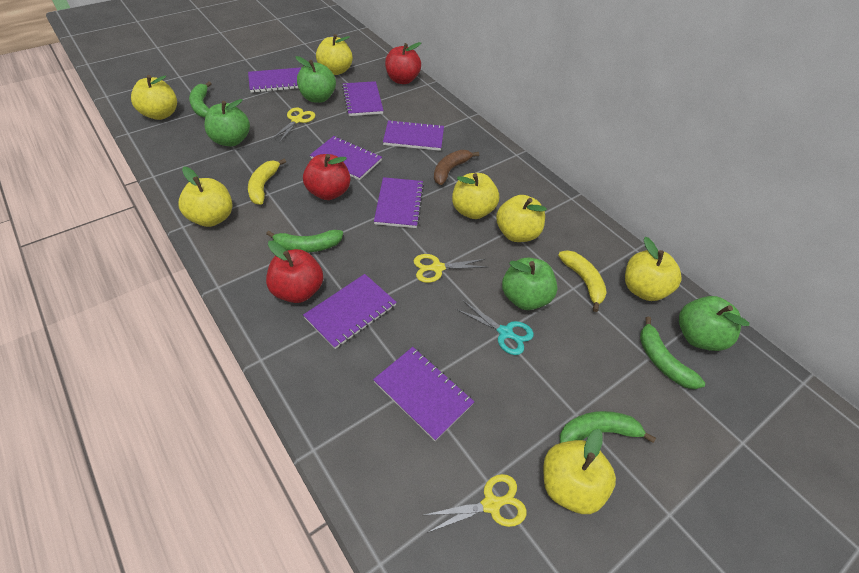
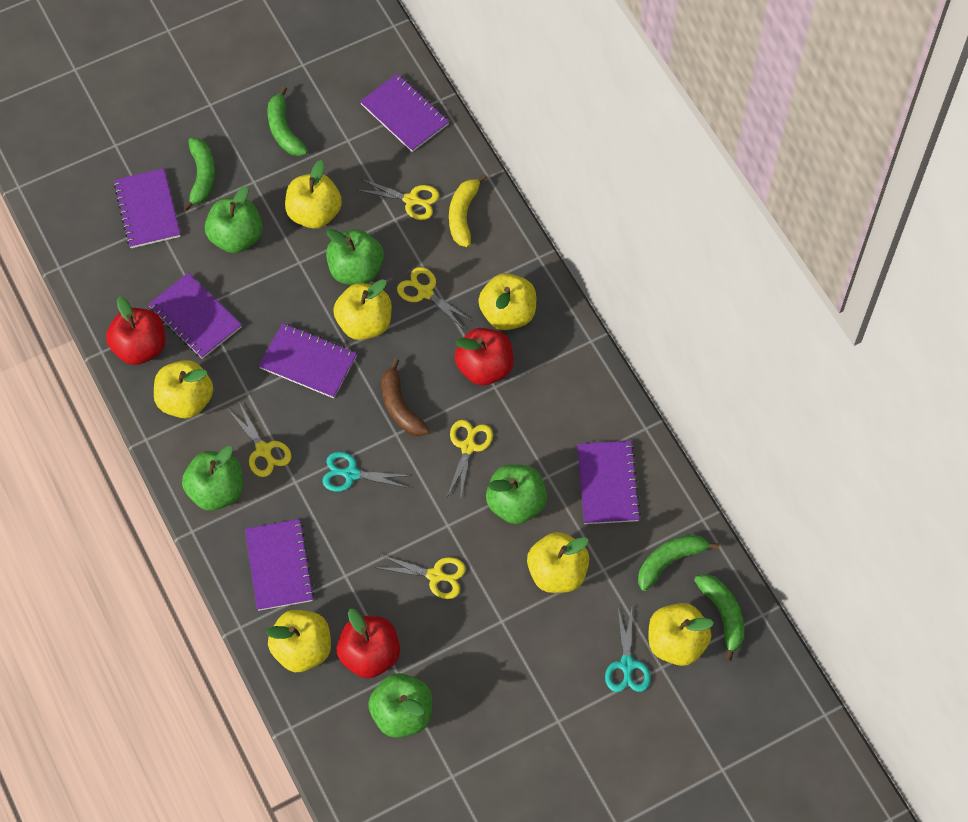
green apple: 4 -> 5
purple notebook: 7 -> 6
turquoise scissors: 1 -> 2
yellow banana: 2 -> 1
yellow scissors: 3 -> 5

